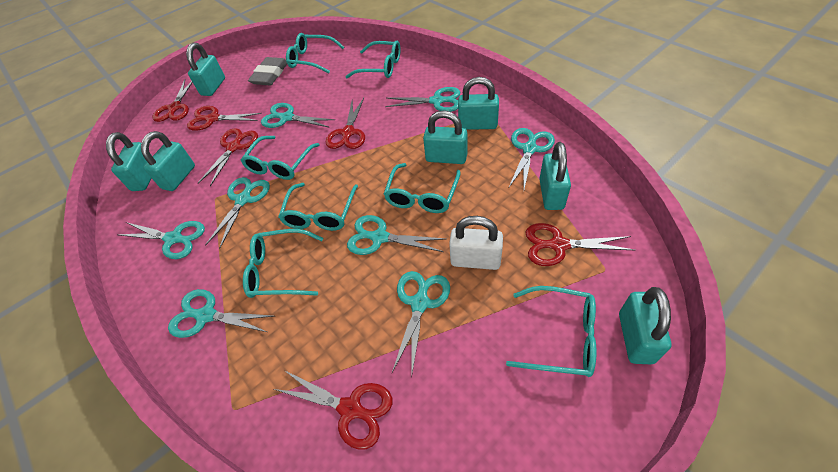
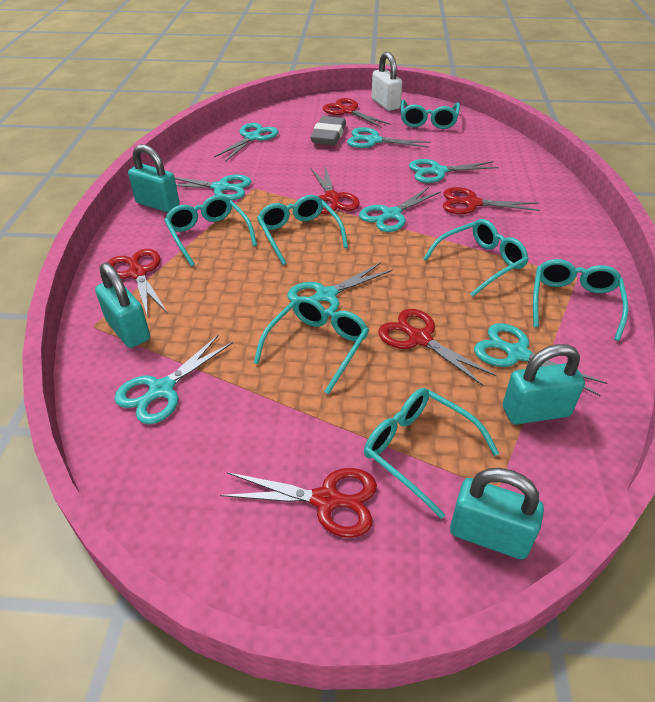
turquoise padlock: 7 -> 4

